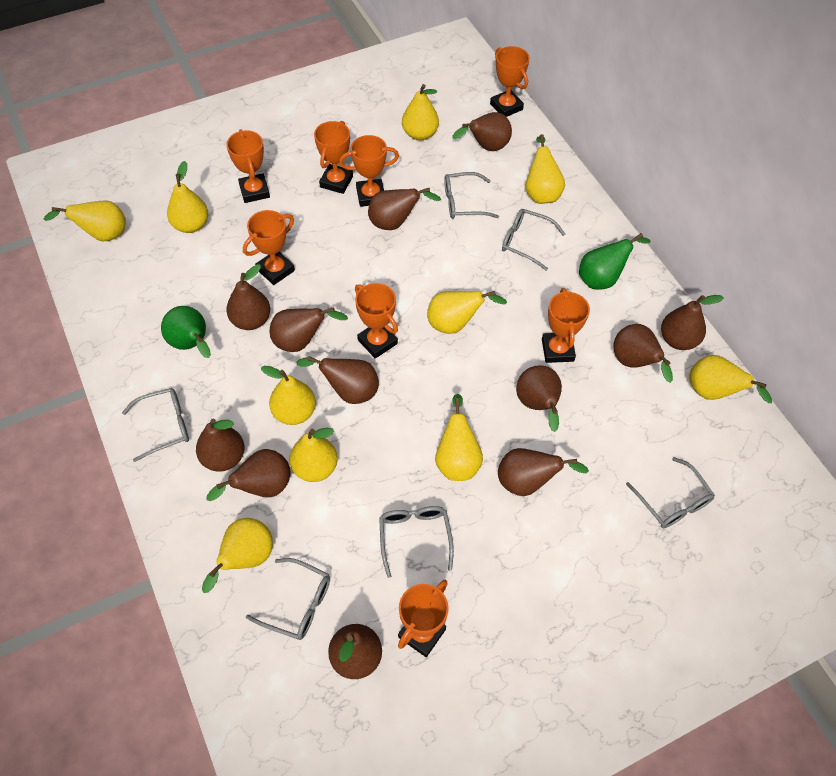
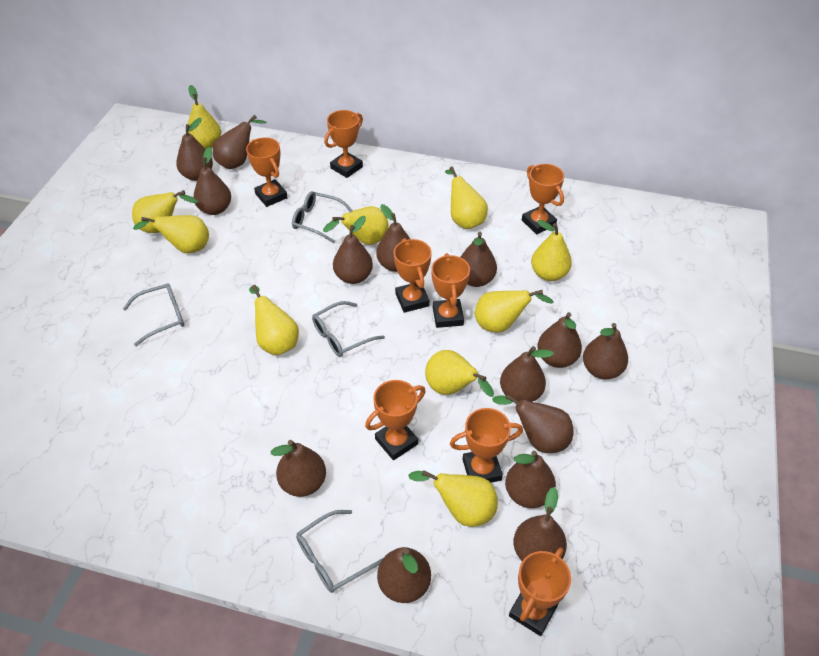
brown pear: 12 -> 14
green pear: 2 -> 0
grey glasses: 6 -> 4

